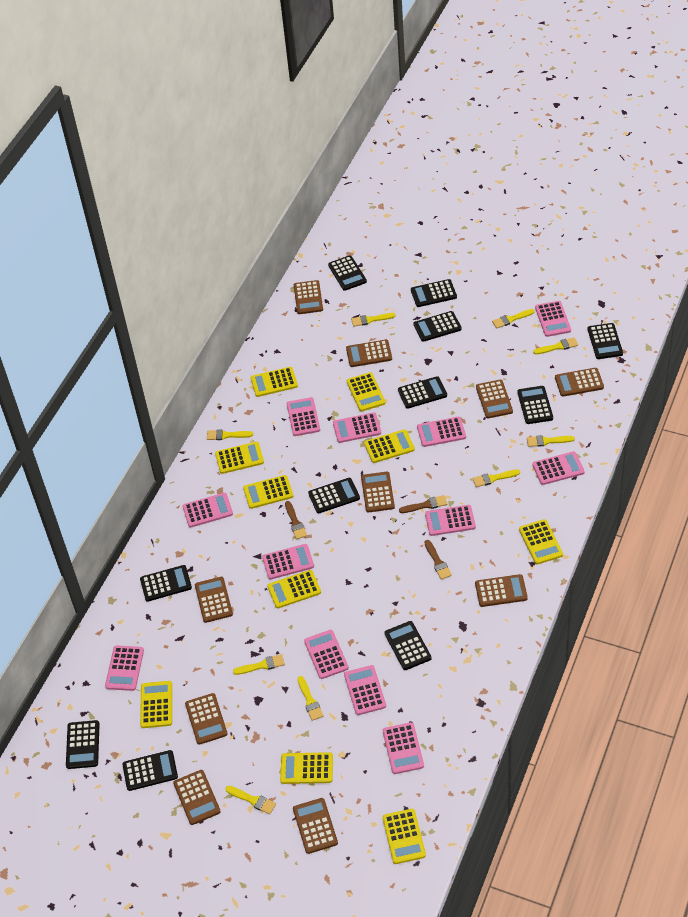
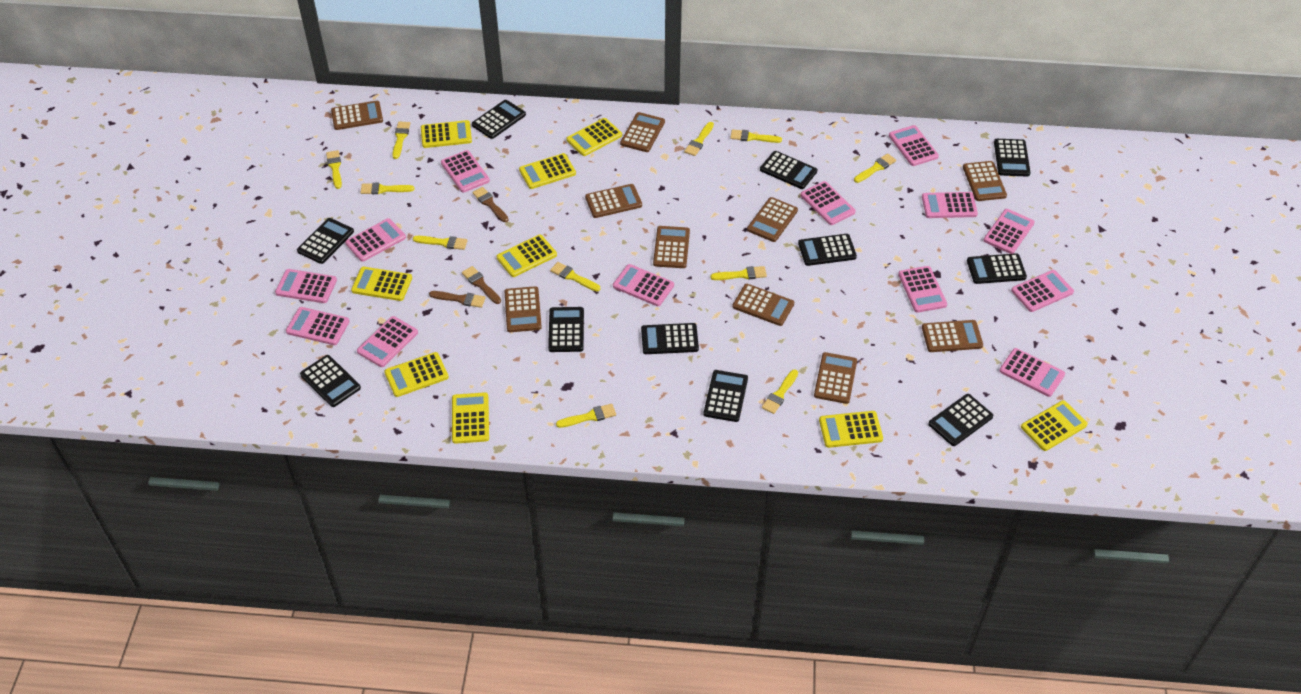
pink calculator: 12 -> 13
yellow brush: 9 -> 11
yellow calculator: 10 -> 9

